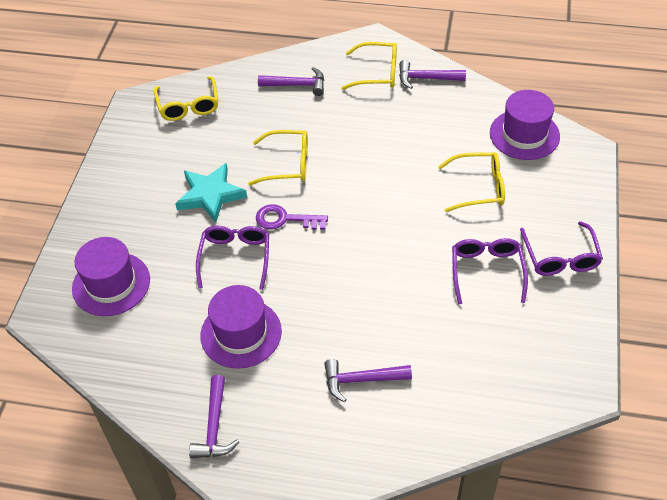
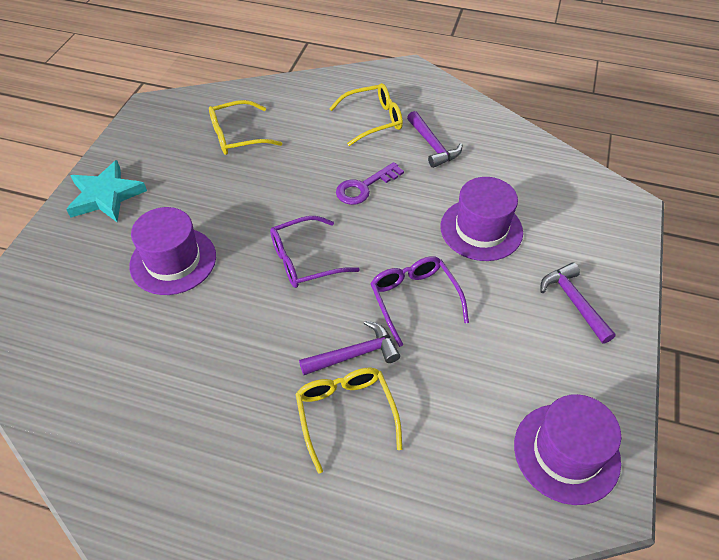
purple glasses: 3 -> 2
purple hammer: 4 -> 3
yellow glasses: 4 -> 3

